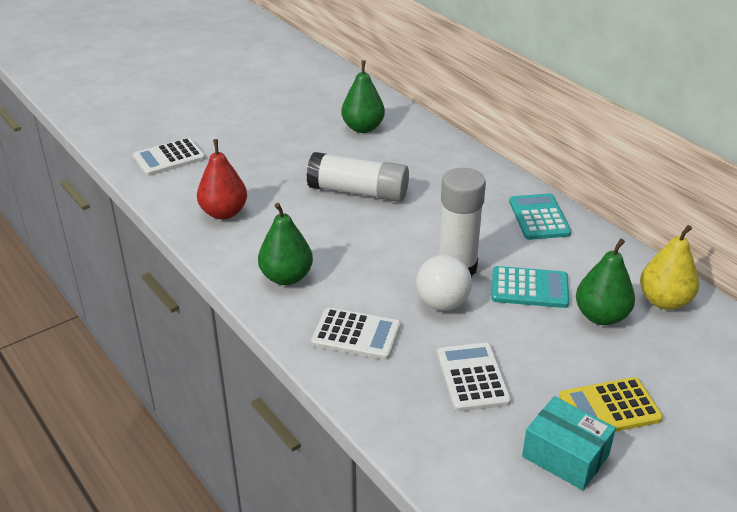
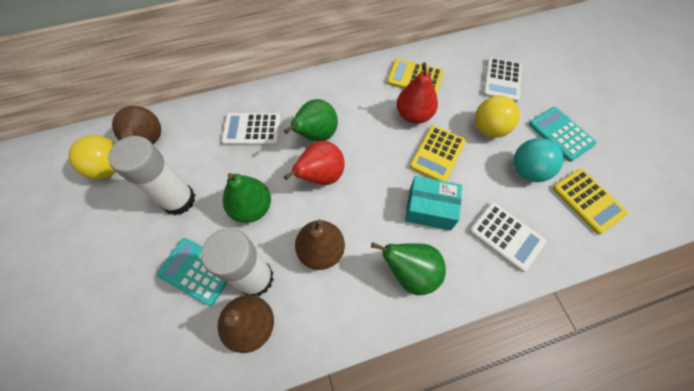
brown pear: 0 -> 3
red pear: 1 -> 2
turquoise ball: 0 -> 1
white ball: 1 -> 0
yellow ball: 0 -> 2
yellow calculator: 1 -> 3
yellow pear: 1 -> 0

